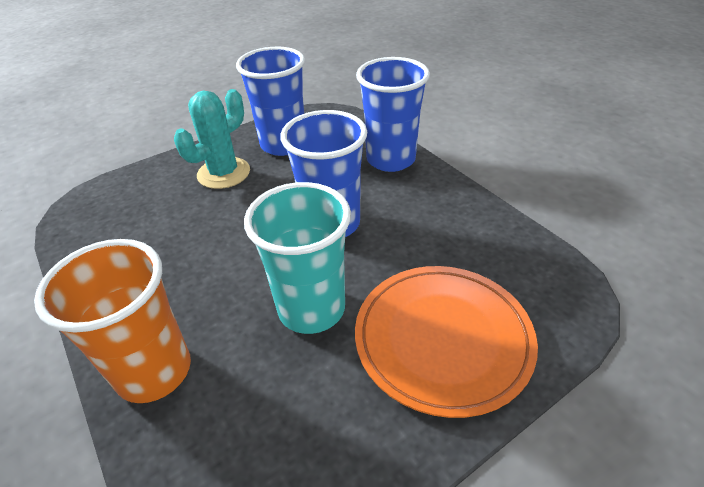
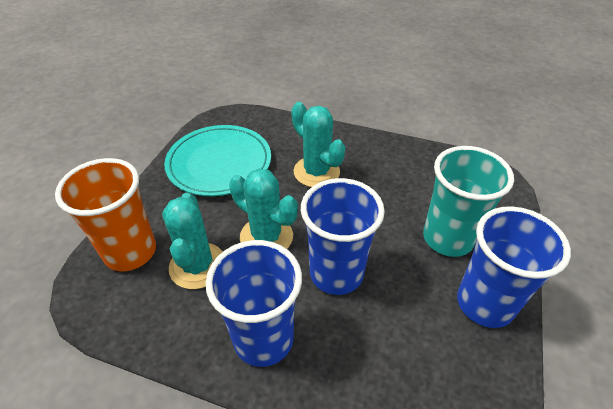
orange plate: 1 -> 0
turquoise cactus: 1 -> 3
turquoise plate: 0 -> 1

